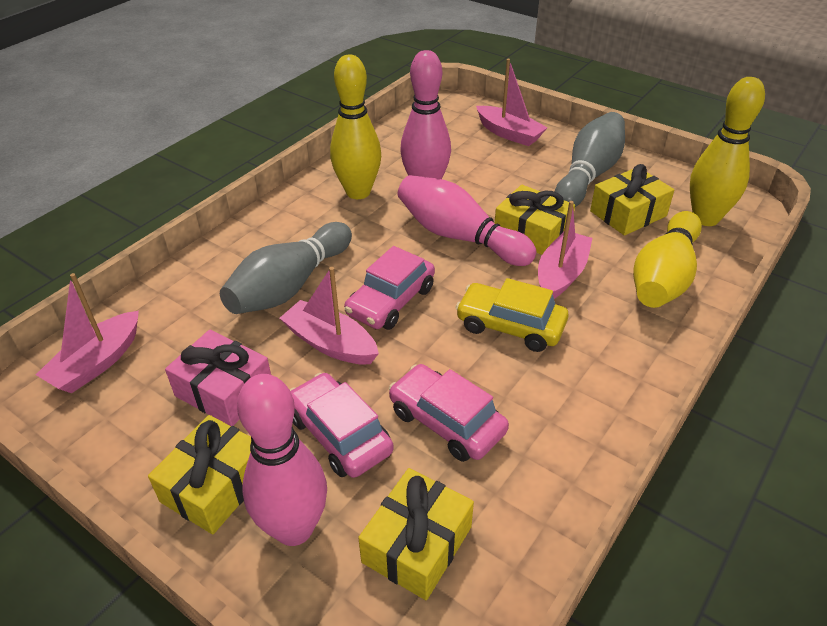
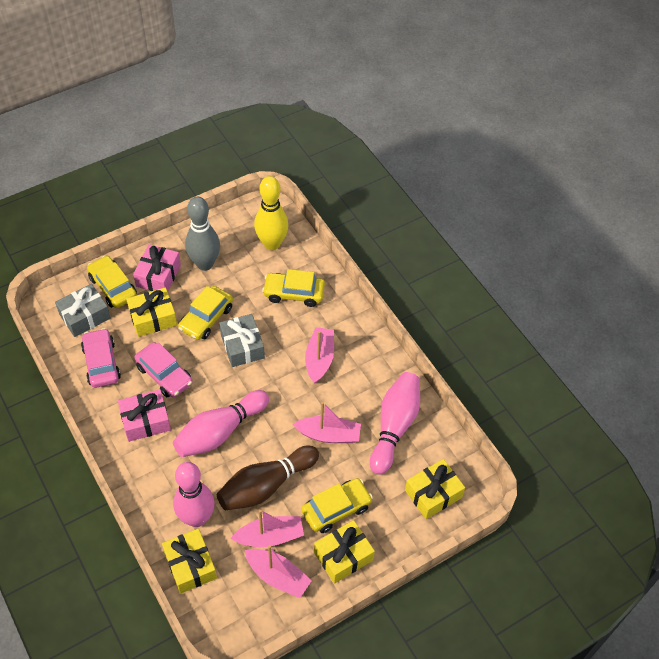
brown bowling pin: 0 -> 1
grey bowling pin: 2 -> 1
grey gift: 0 -> 2
pink car: 3 -> 2
pink gift: 1 -> 2
yellow bowling pin: 3 -> 1
yellow car: 1 -> 4

